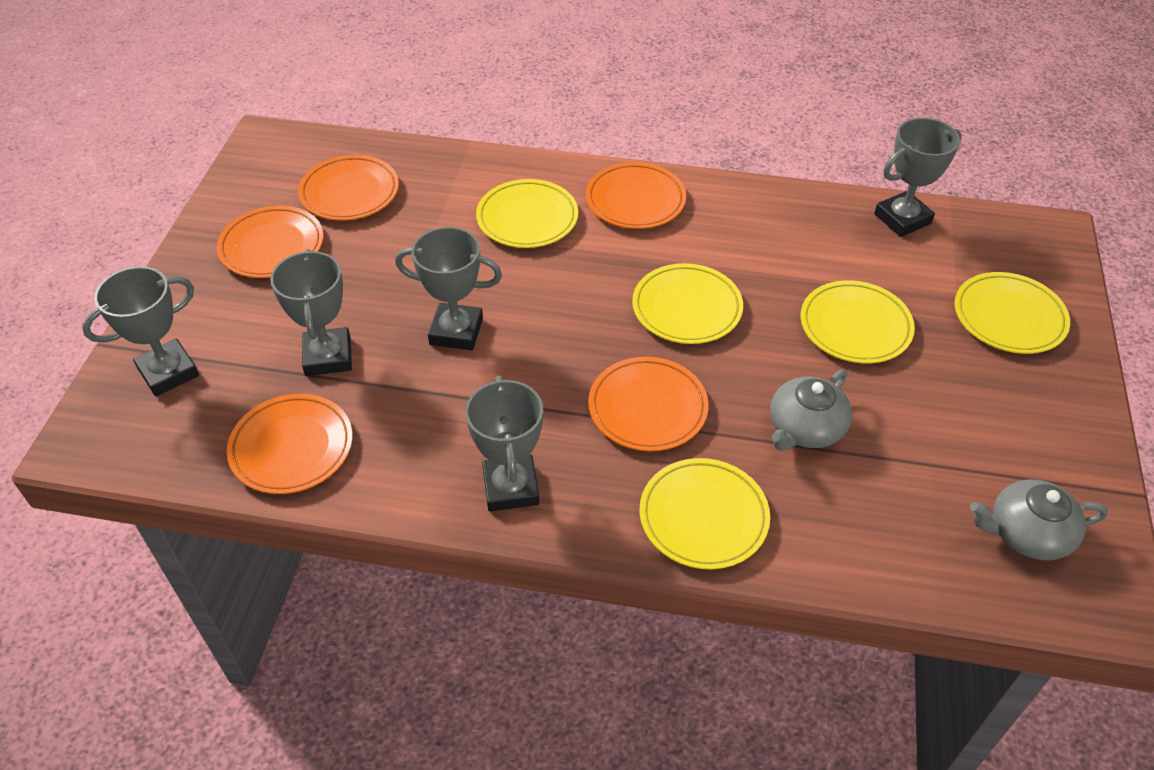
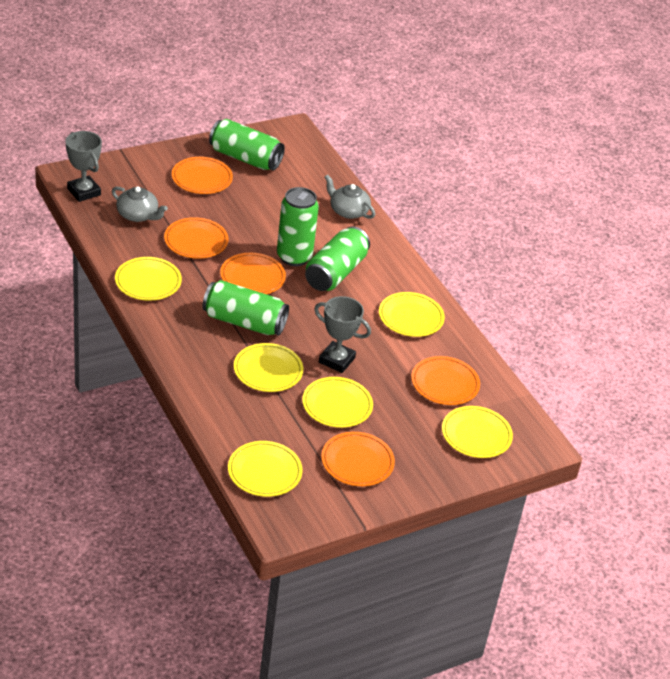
green can: 0 -> 4
grey trophy: 5 -> 2
yellow plate: 5 -> 6

